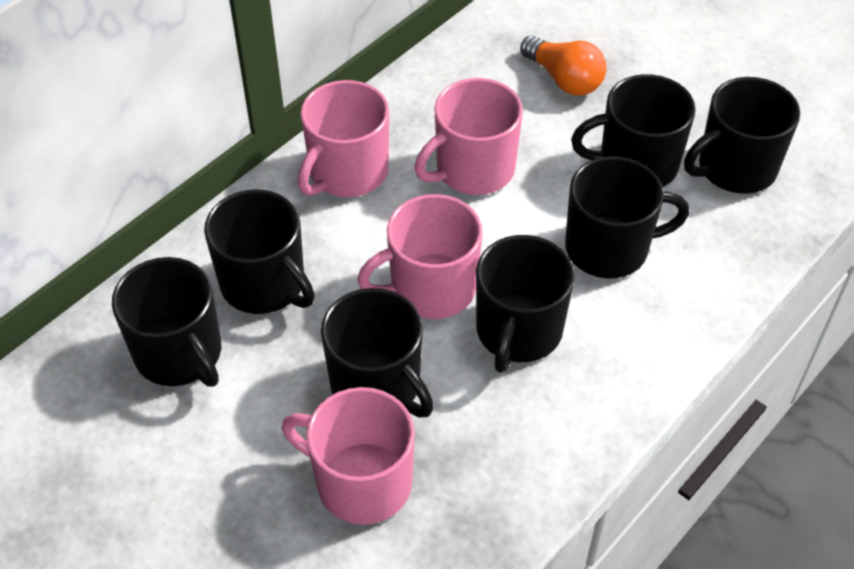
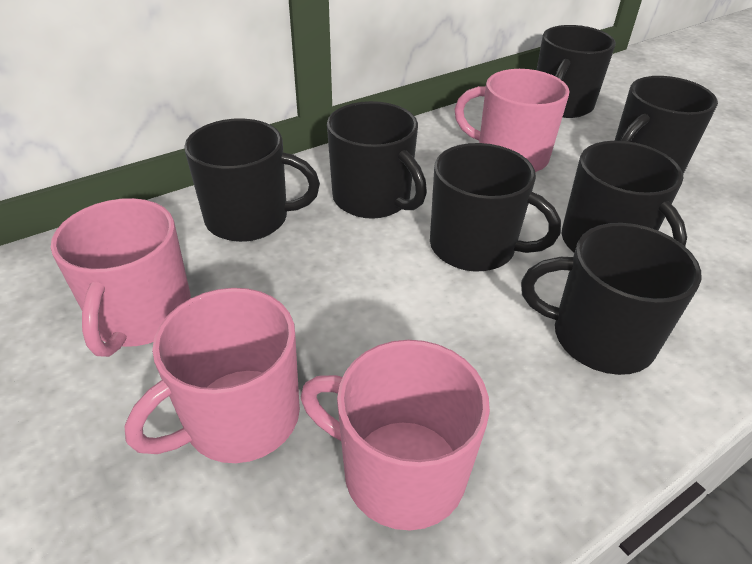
orange light bulb: 1 -> 0

